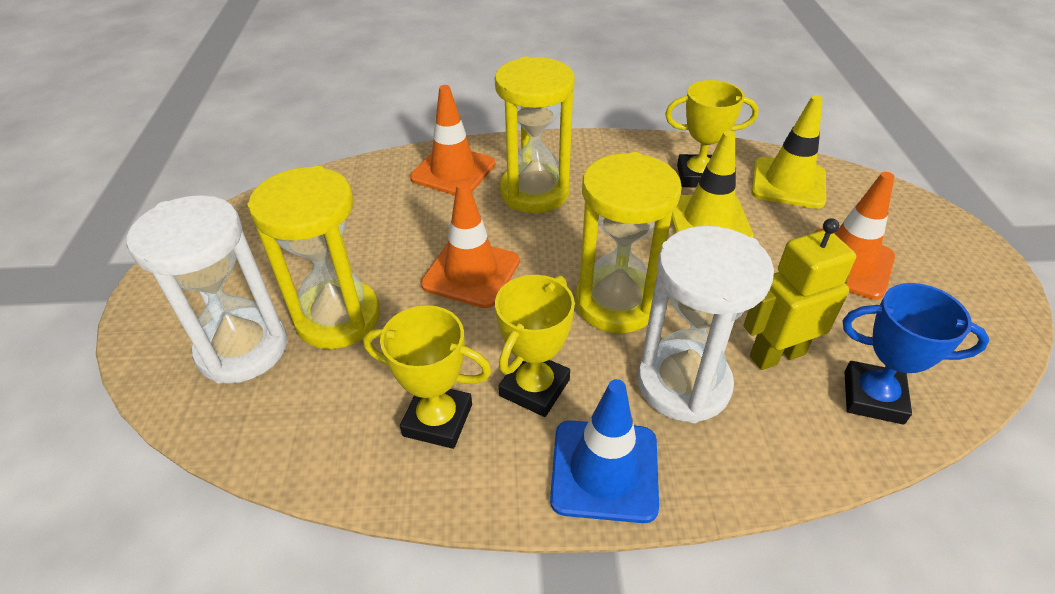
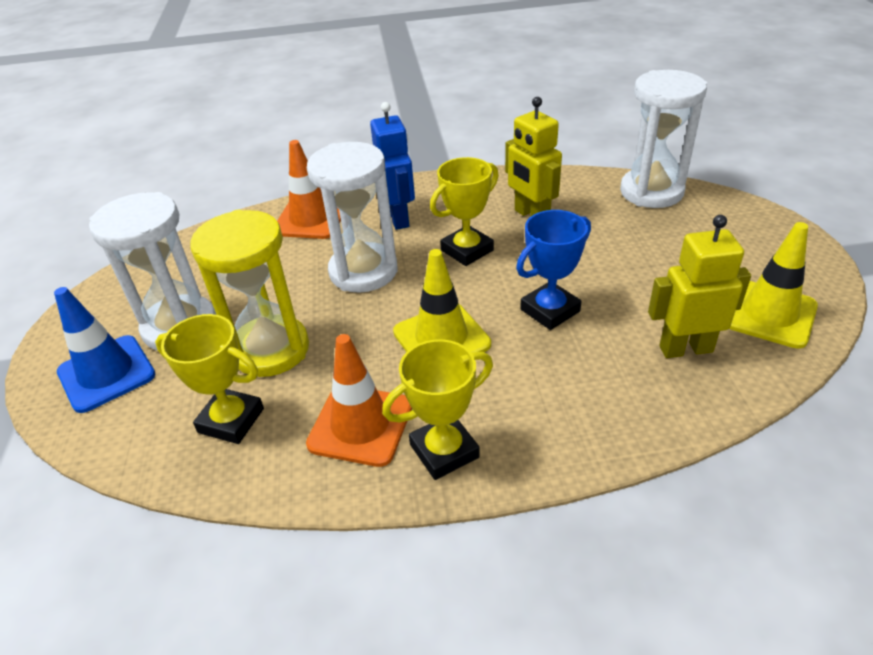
blue robot: 0 -> 1
orange traffic cone: 3 -> 2
white hourglass: 2 -> 3
yellow hourglass: 3 -> 1
yellow robot: 1 -> 2

